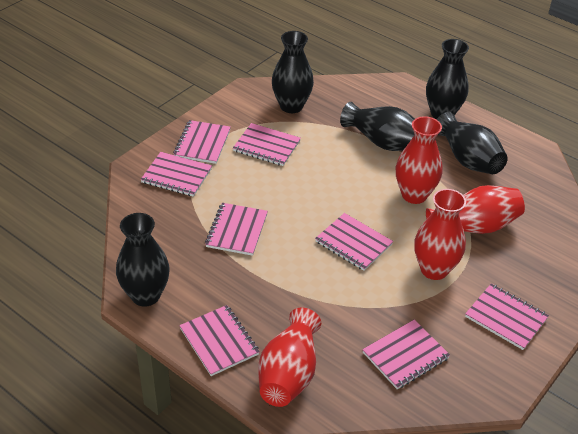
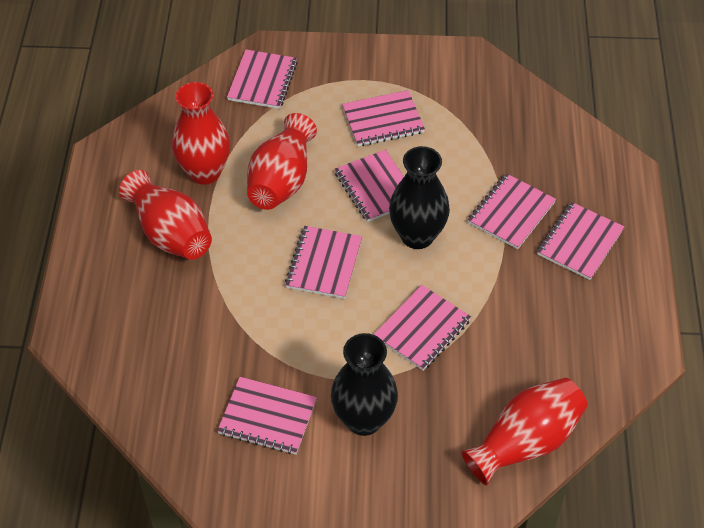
black vase: 5 -> 2

